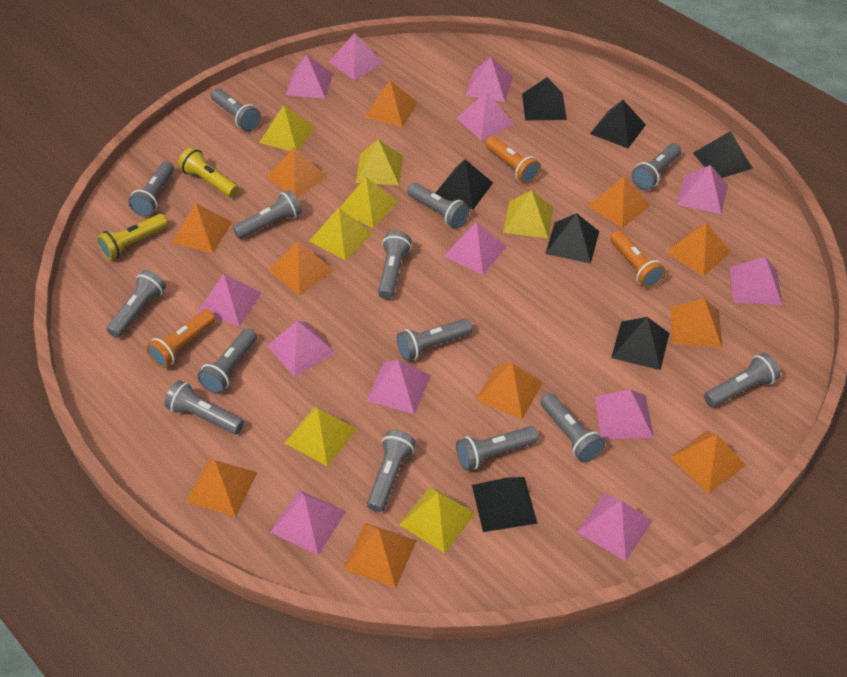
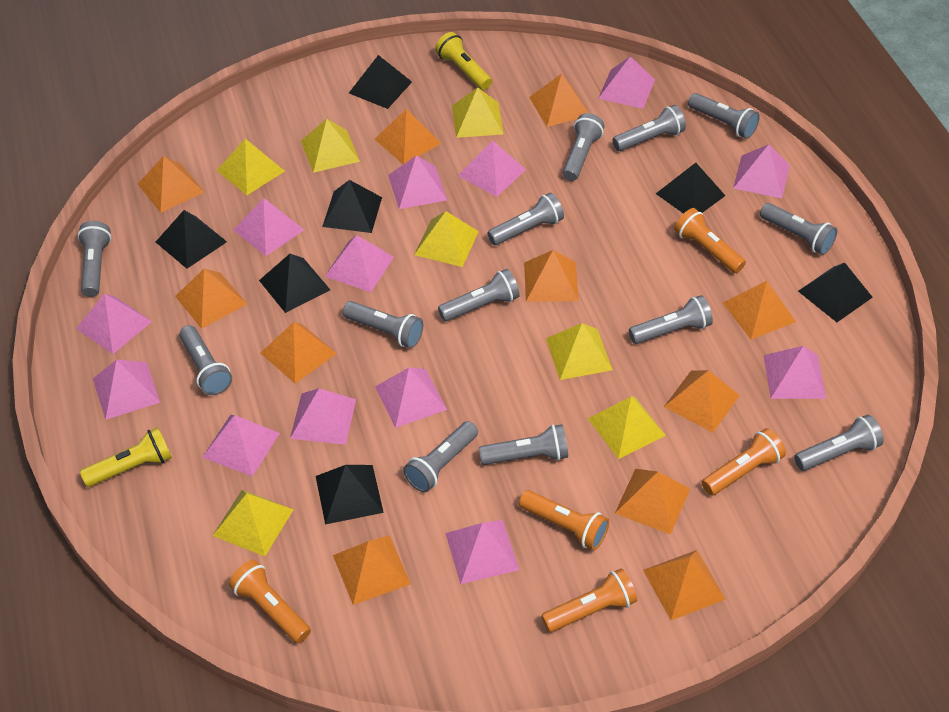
grey flashlight: 14 -> 13
orange flashlight: 3 -> 5

